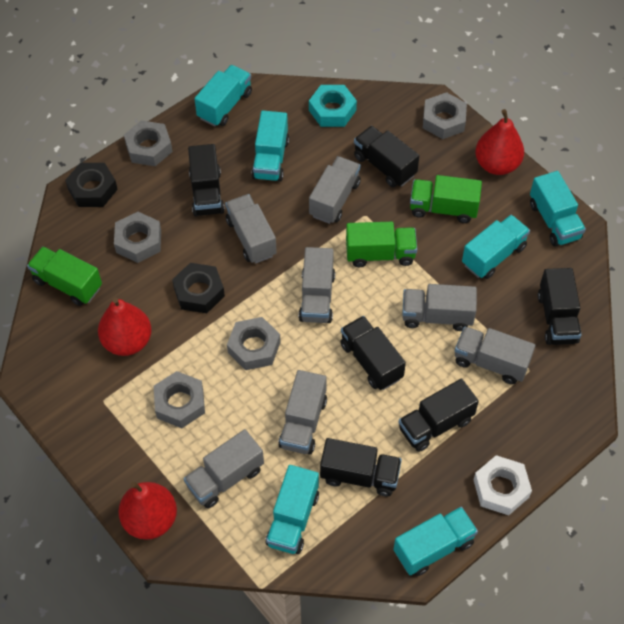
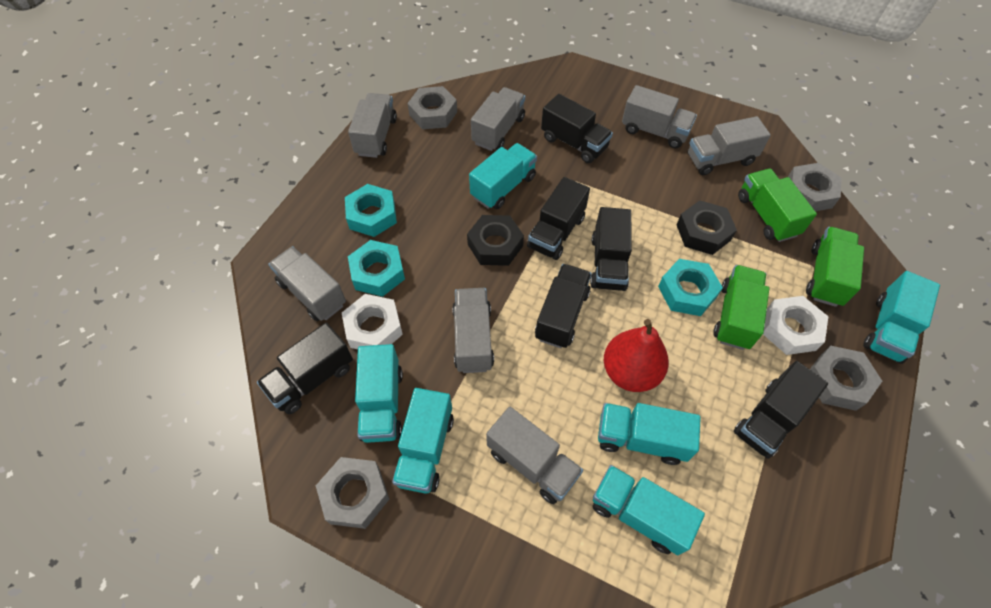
grey nut: 5 -> 4
red pear: 3 -> 1
turquoise nut: 1 -> 3
white nut: 1 -> 2

